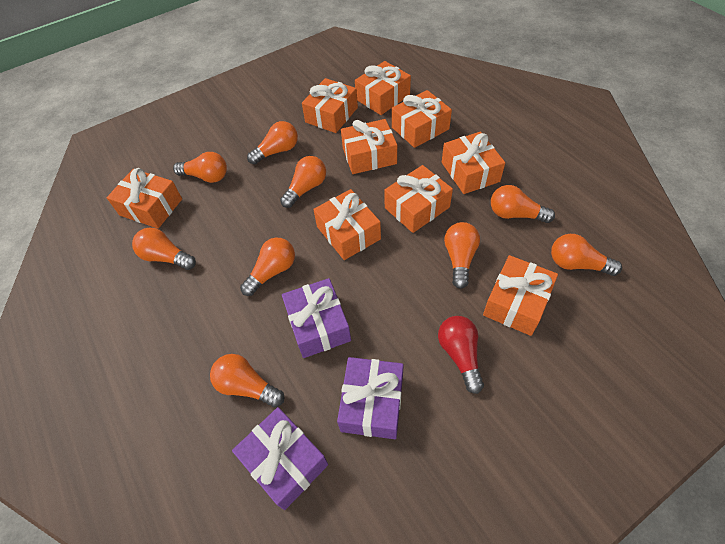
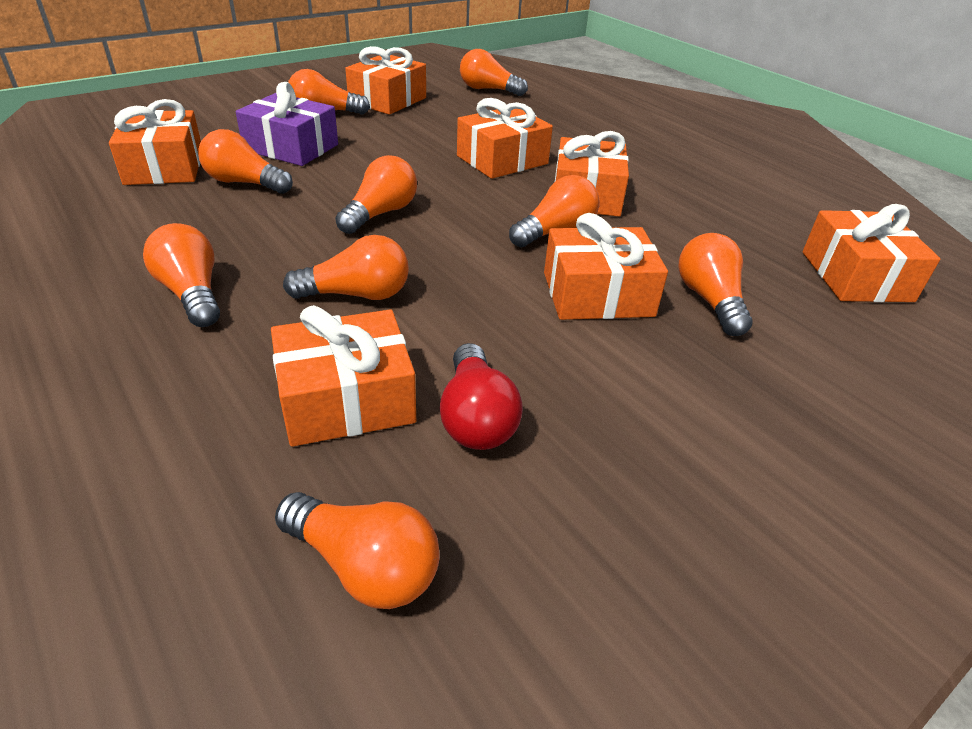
orange gift: 9 -> 7
purple gift: 3 -> 1

